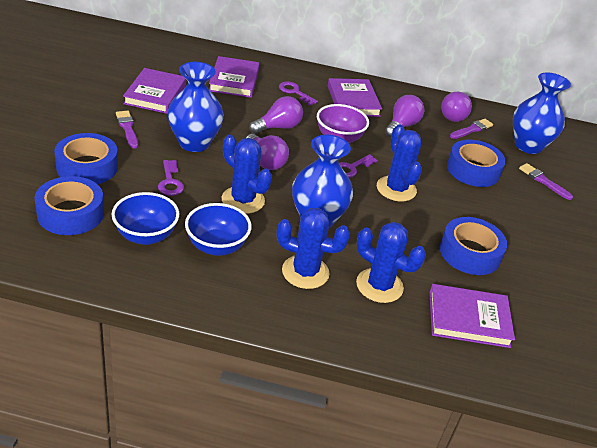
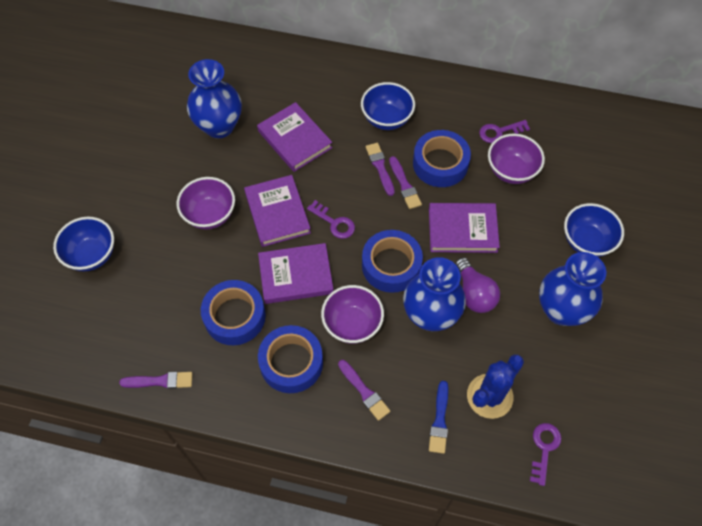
blue bowl: 2 -> 3
blue brush: 0 -> 1
blue cactus: 4 -> 1
purple bowl: 1 -> 3
purple brush: 3 -> 4
purple light bulb: 4 -> 1

